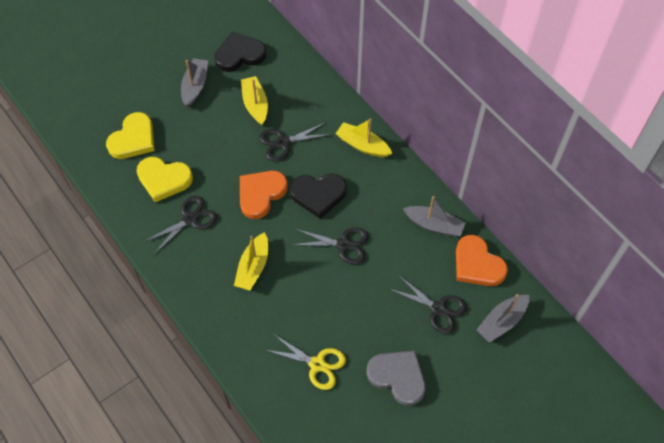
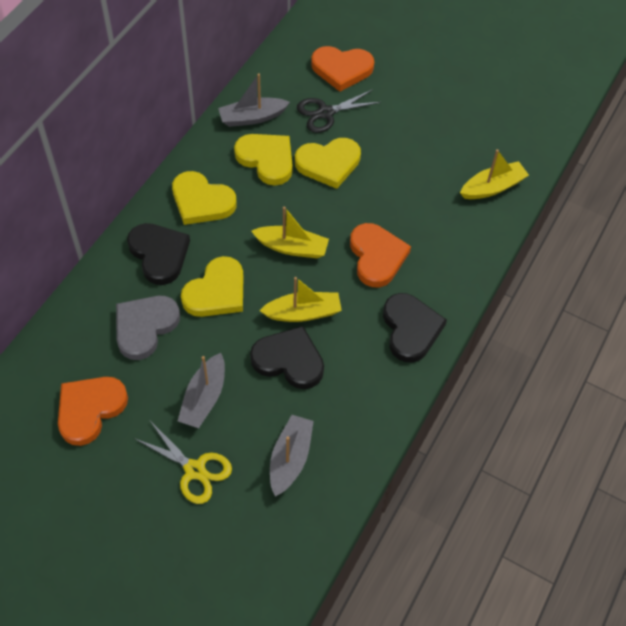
black heart: 2 -> 3
black scissors: 4 -> 1
orange heart: 2 -> 3
yellow heart: 2 -> 4

